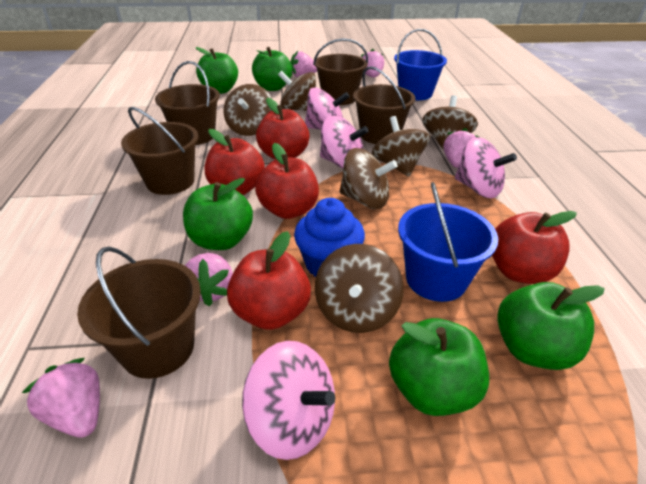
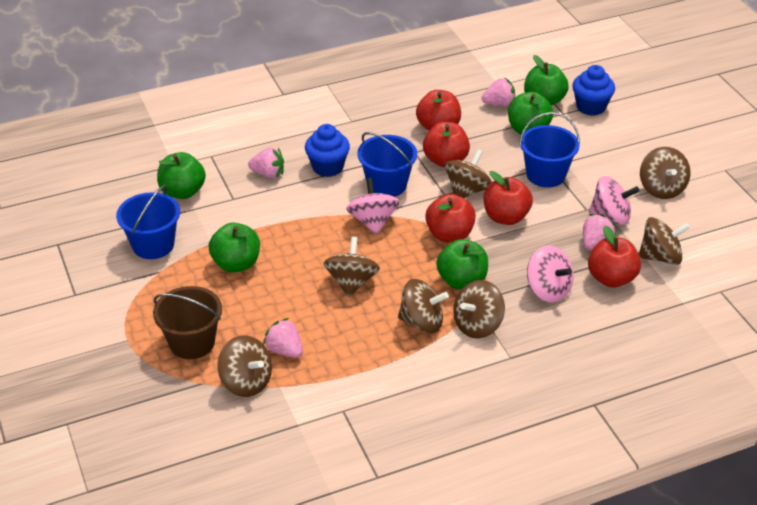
blue bucket: 2 -> 3
blue cupcake: 1 -> 2
brown bucket: 5 -> 1
brown spinning top: 6 -> 7
pink spinning top: 4 -> 3
pink strawberry: 5 -> 4

